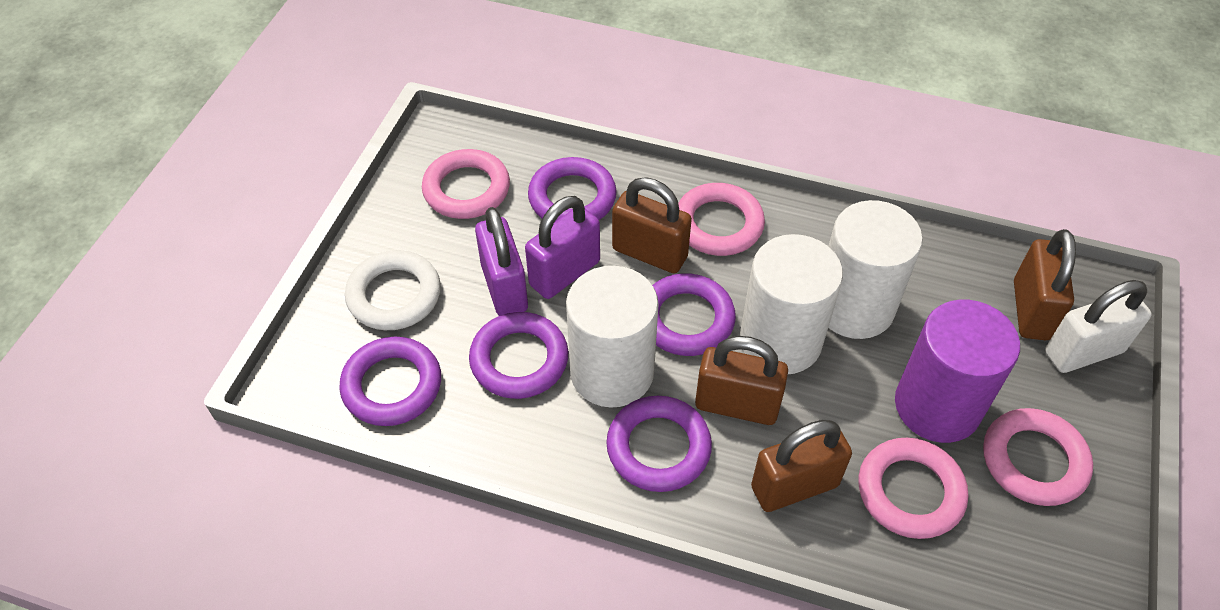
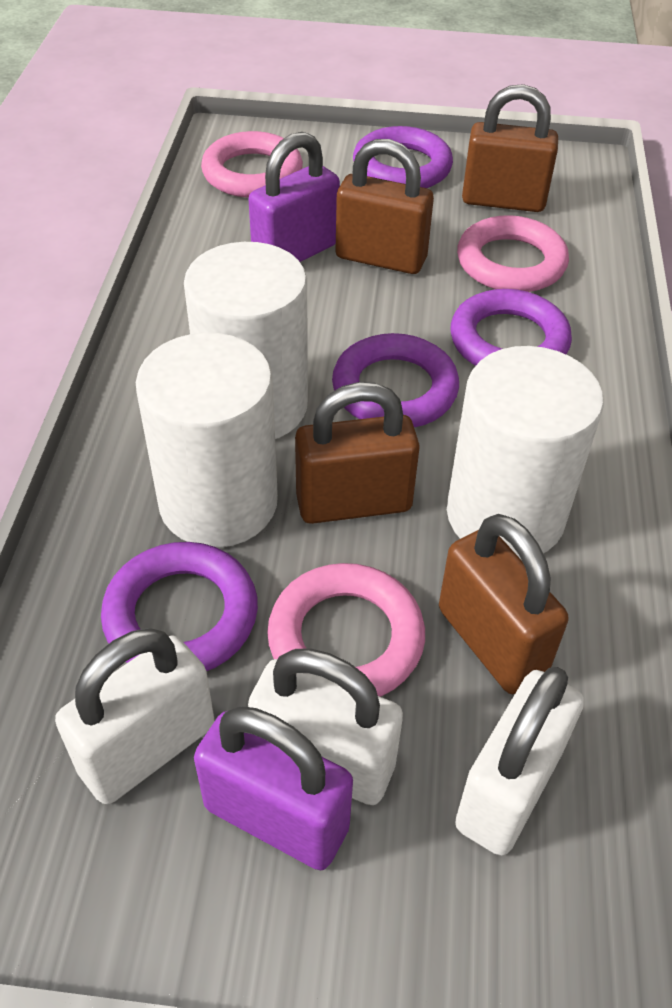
pink ring: 4 -> 3
purple cylinder: 1 -> 0
purple ring: 5 -> 4
white padlock: 1 -> 3
white ring: 1 -> 0

